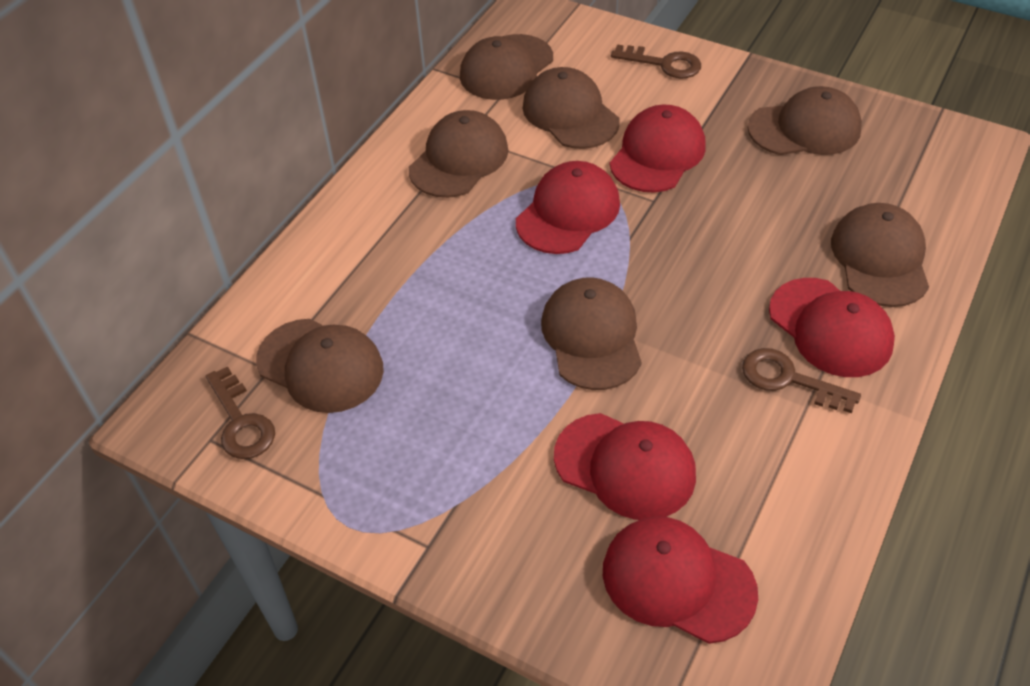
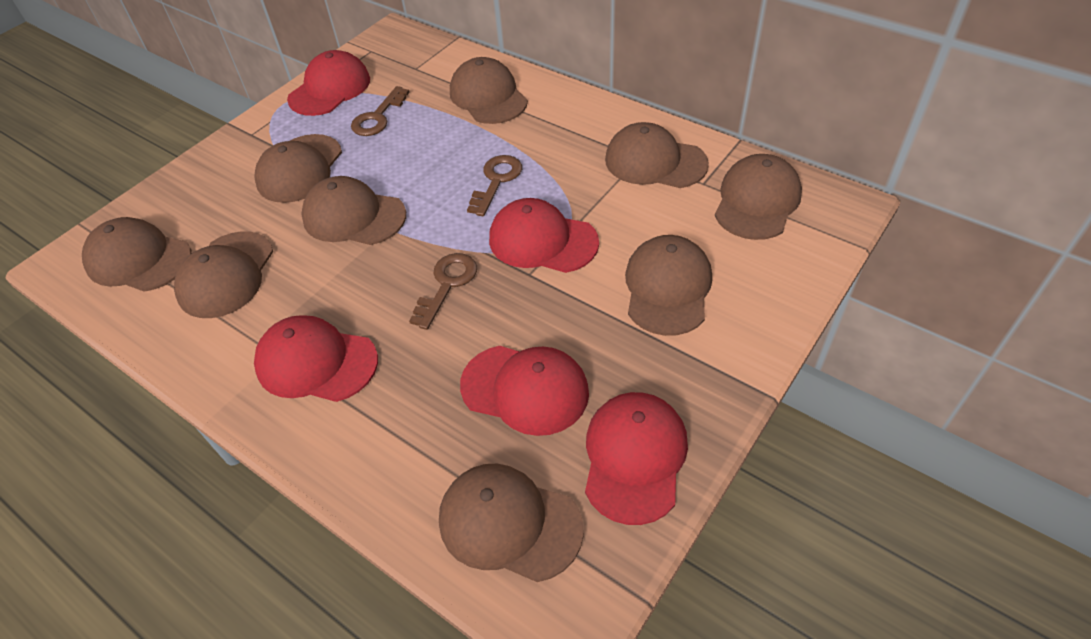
brown cap: 7 -> 9

